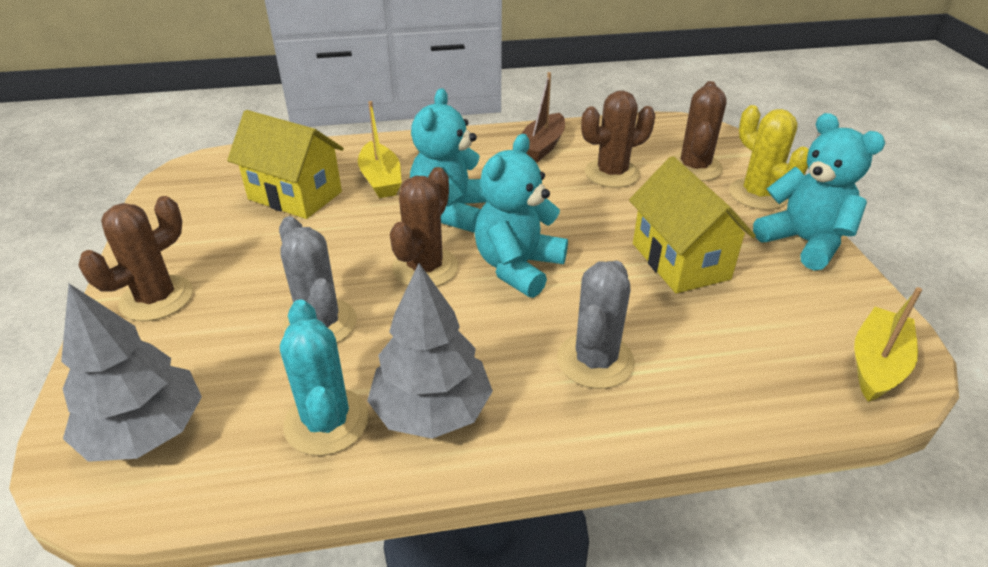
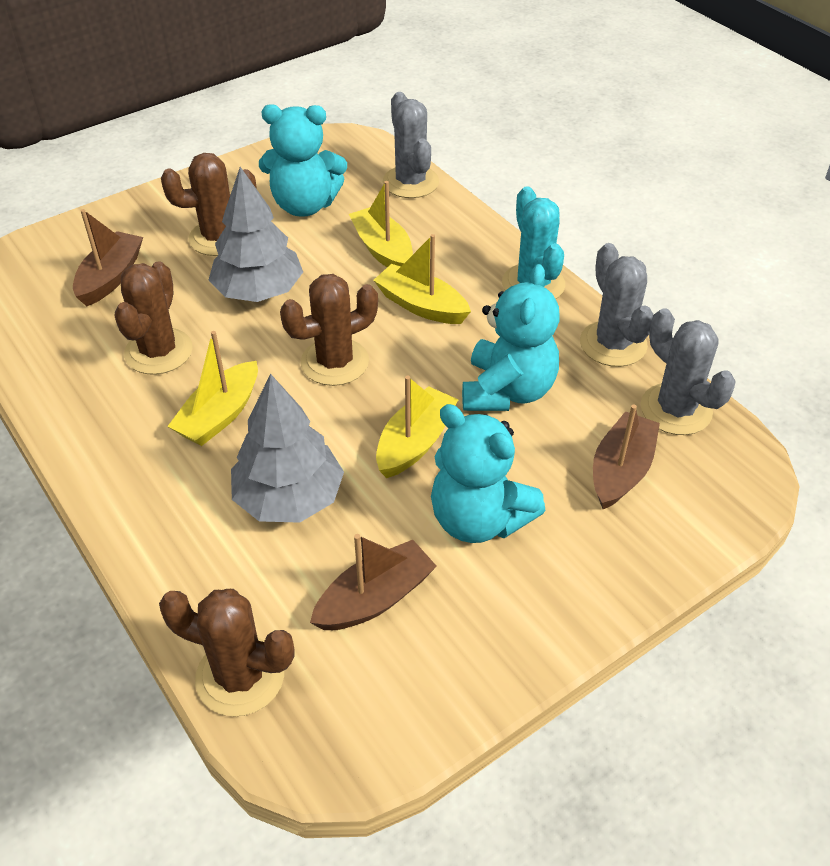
brown boat: 1 -> 3
grey cactus: 2 -> 3
yellow boat: 2 -> 4
yellow cactus: 1 -> 0
yellow house: 2 -> 0

